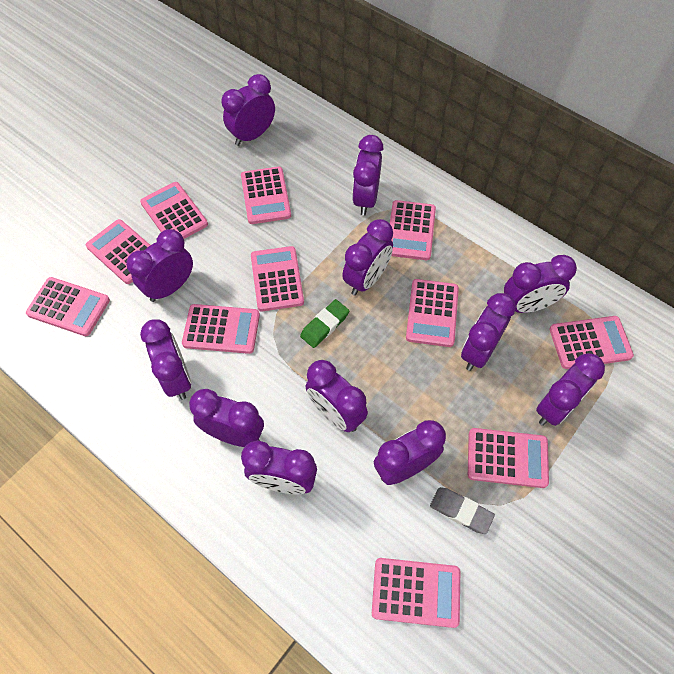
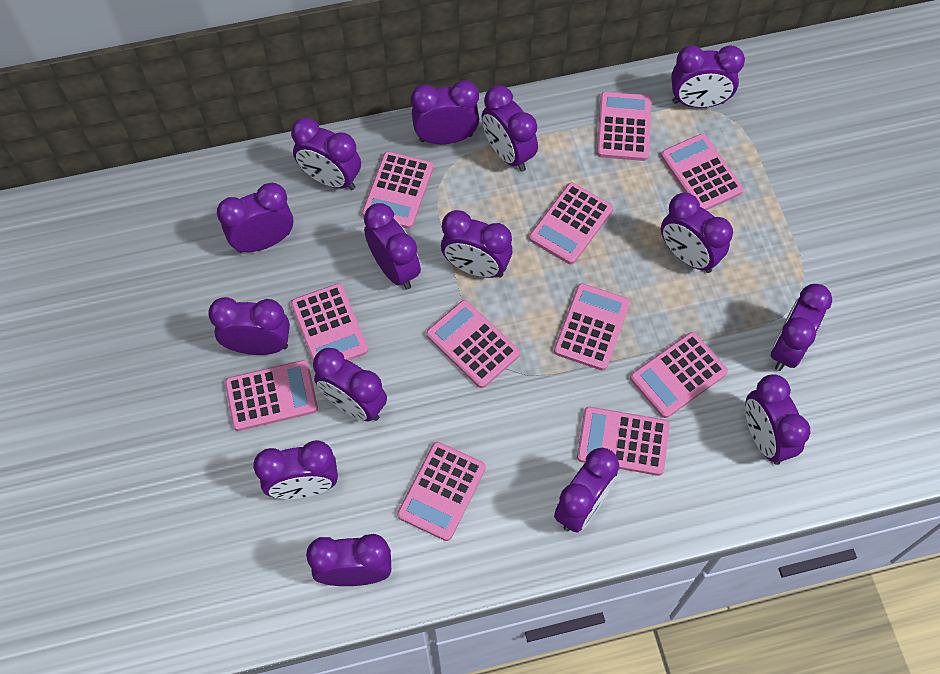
green eraser: 1 -> 0
grey eraser: 1 -> 0
purple clock: 12 -> 15

